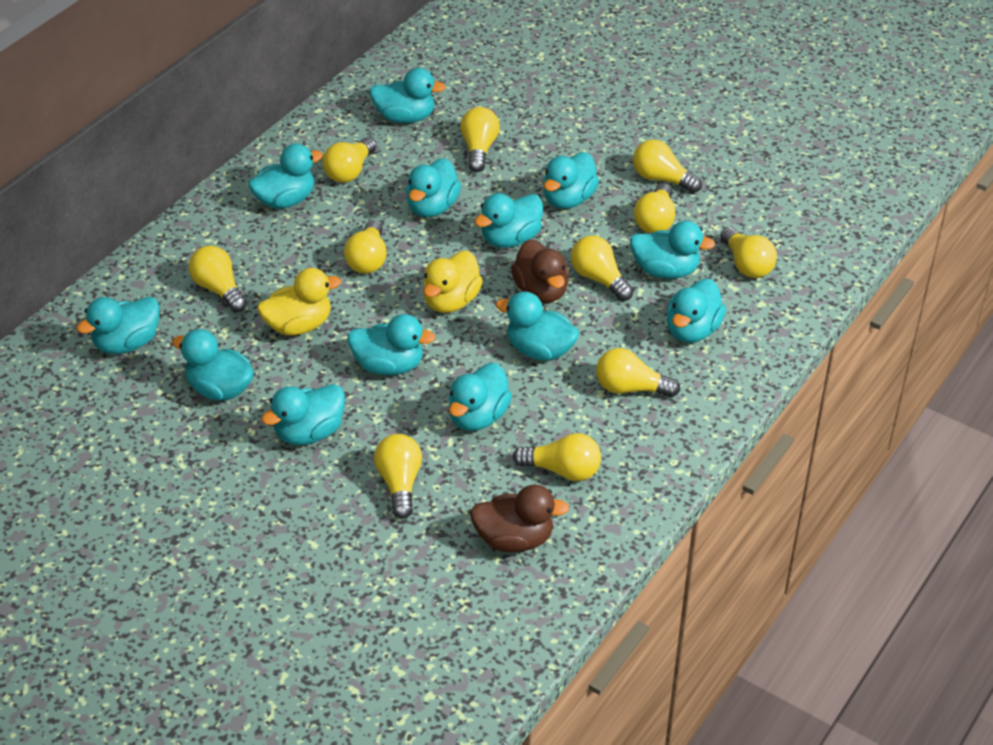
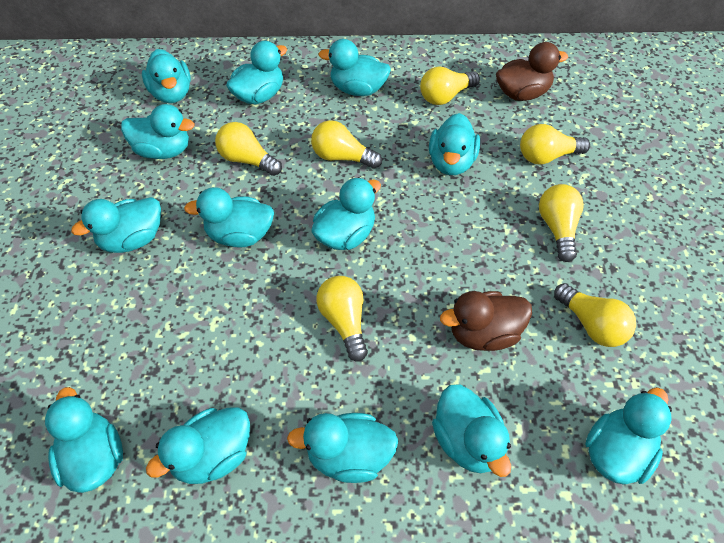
yellow duck: 2 -> 0
yellow light bulb: 11 -> 7

